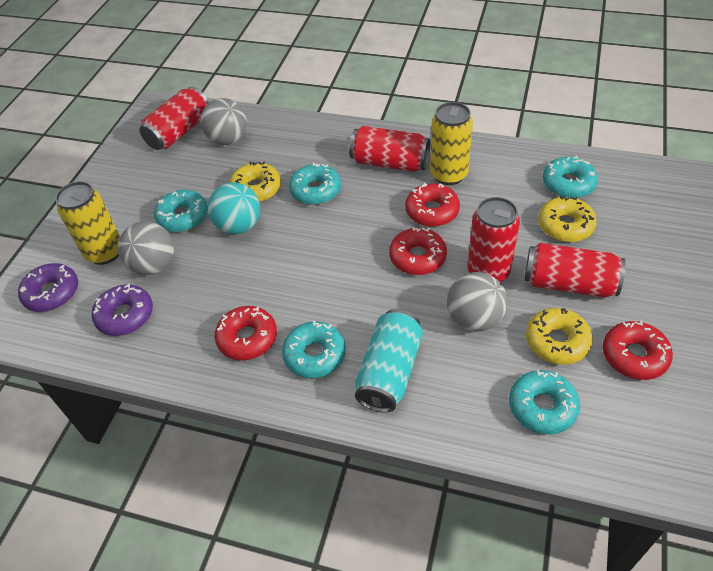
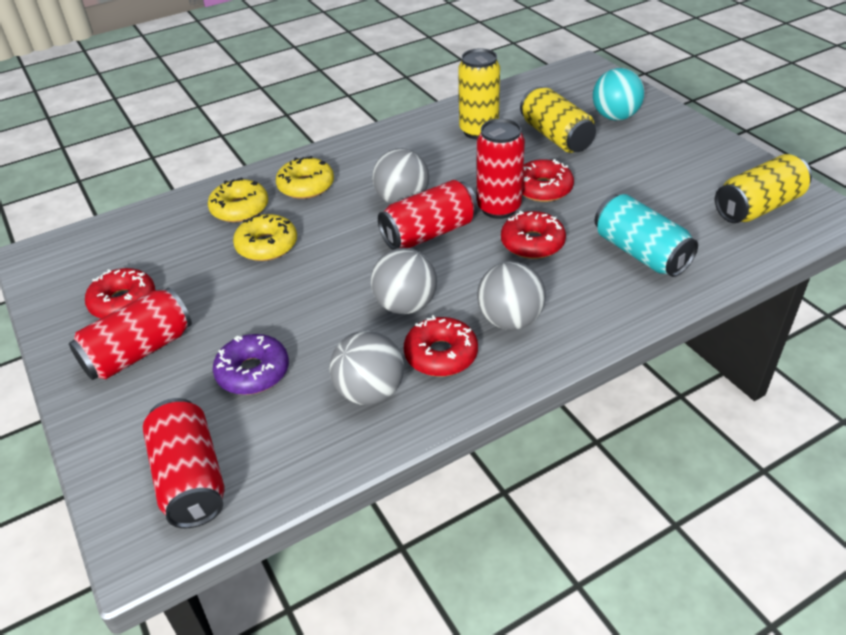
grey ball: 3 -> 4
purple donut: 2 -> 1
turquoise donut: 5 -> 0
yellow can: 2 -> 3

